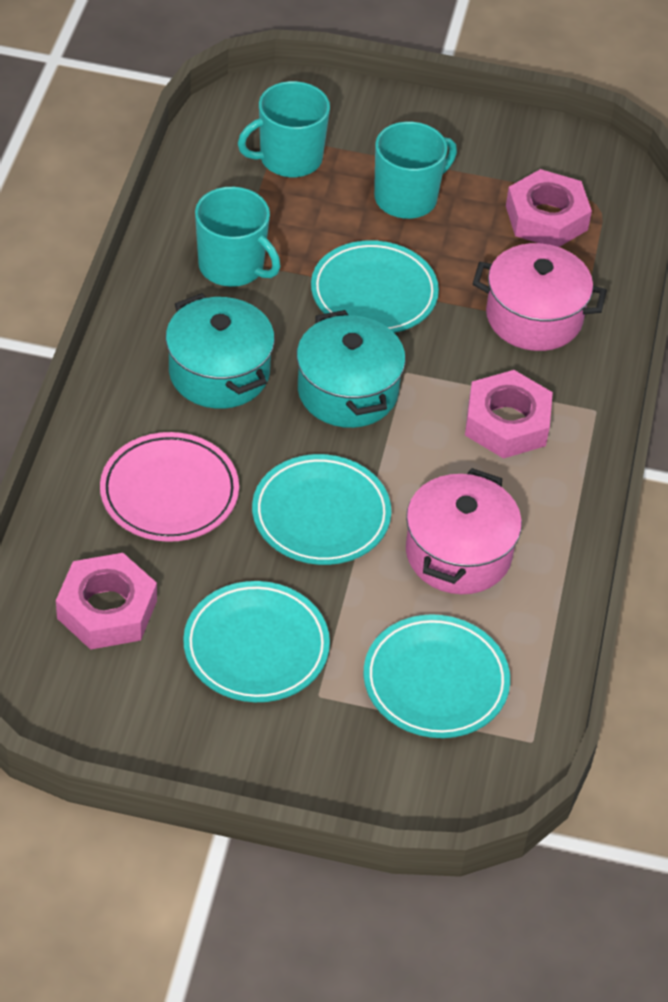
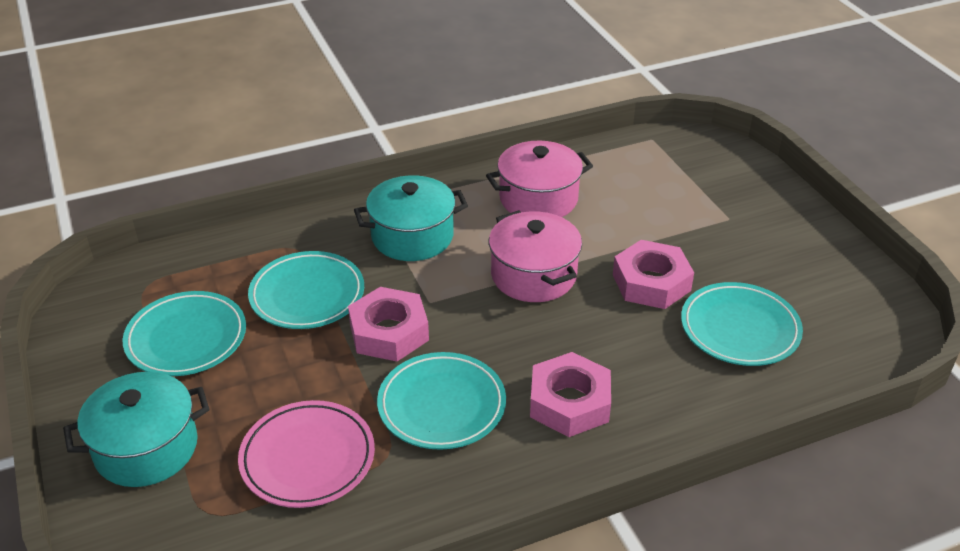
turquoise mug: 3 -> 0

